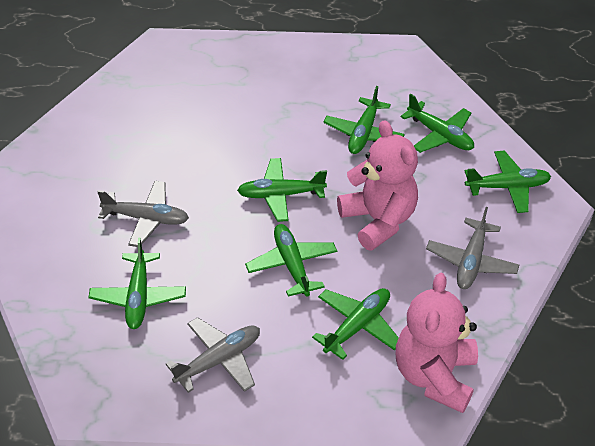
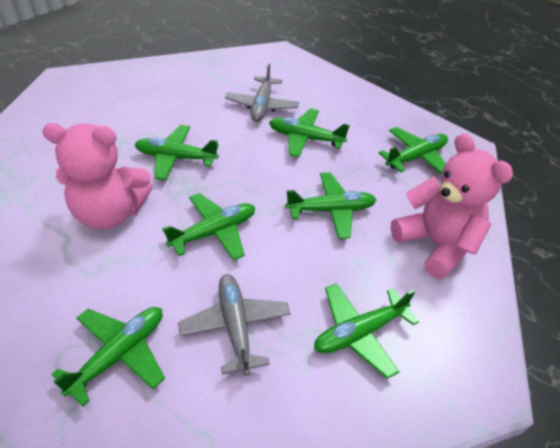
grey plane: 3 -> 2

